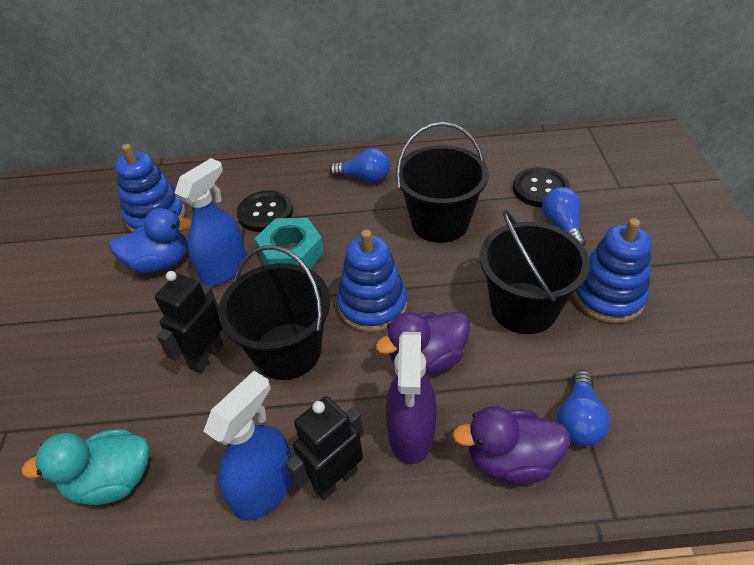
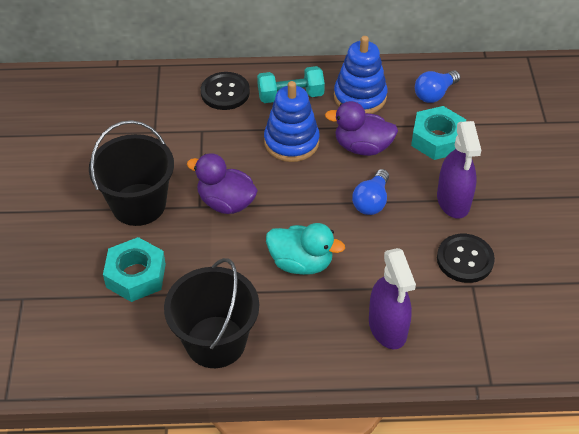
black bucket: 3 -> 2
black robot: 2 -> 0
blue duck: 1 -> 0
blue light bulb: 3 -> 2
blue spray bottle: 2 -> 0
blue stacking toy: 3 -> 2
purple spray bottle: 1 -> 2
turquoise dumbbell: 0 -> 1
turquoise nut: 1 -> 2

